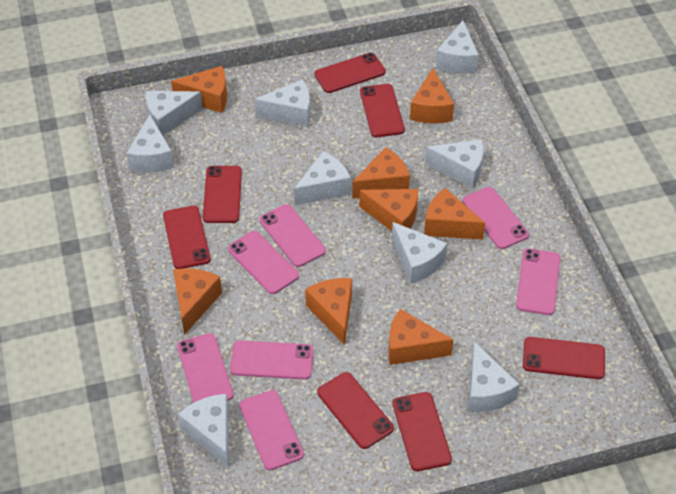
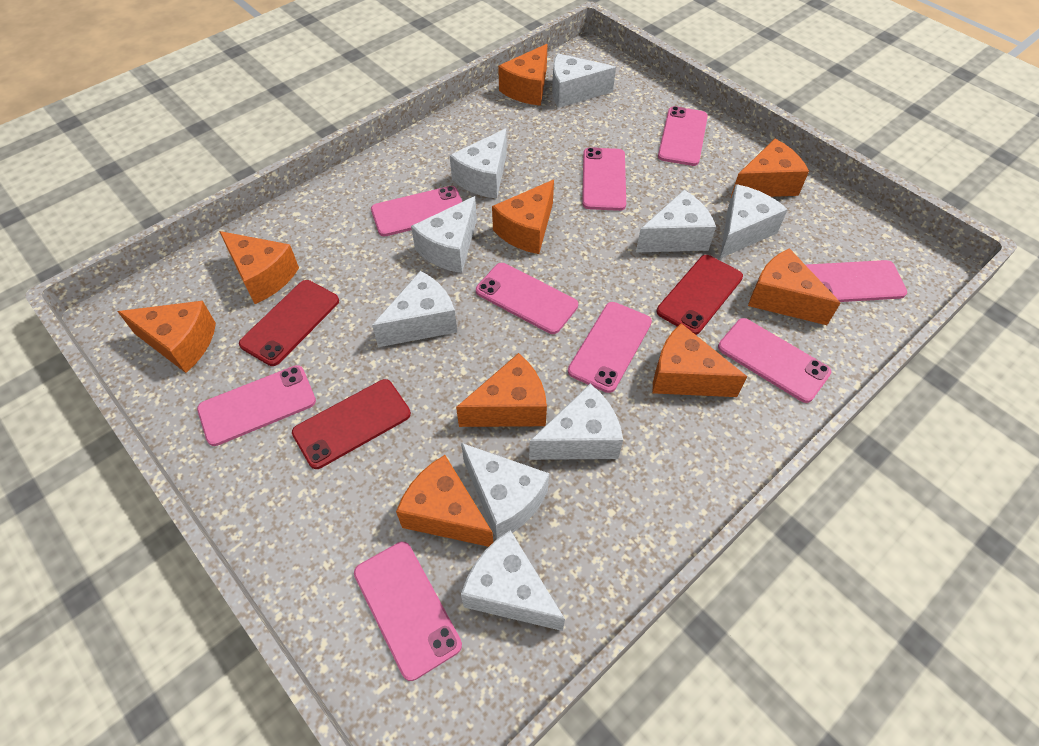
orange cheese: 8 -> 9
pink phone: 7 -> 9
red phone: 7 -> 3

